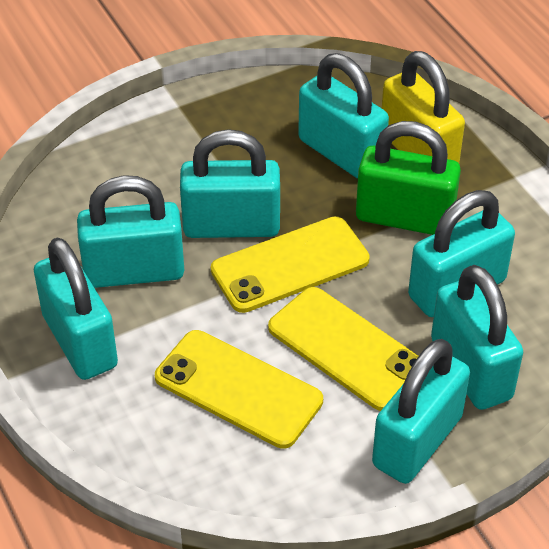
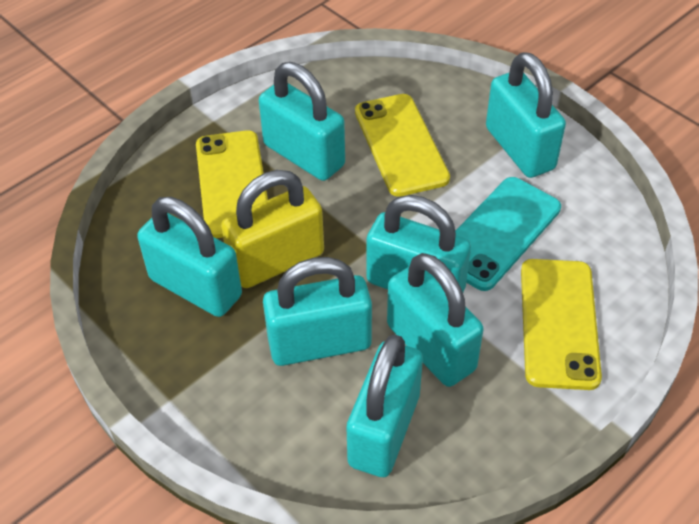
green padlock: 1 -> 0
turquoise phone: 0 -> 1

